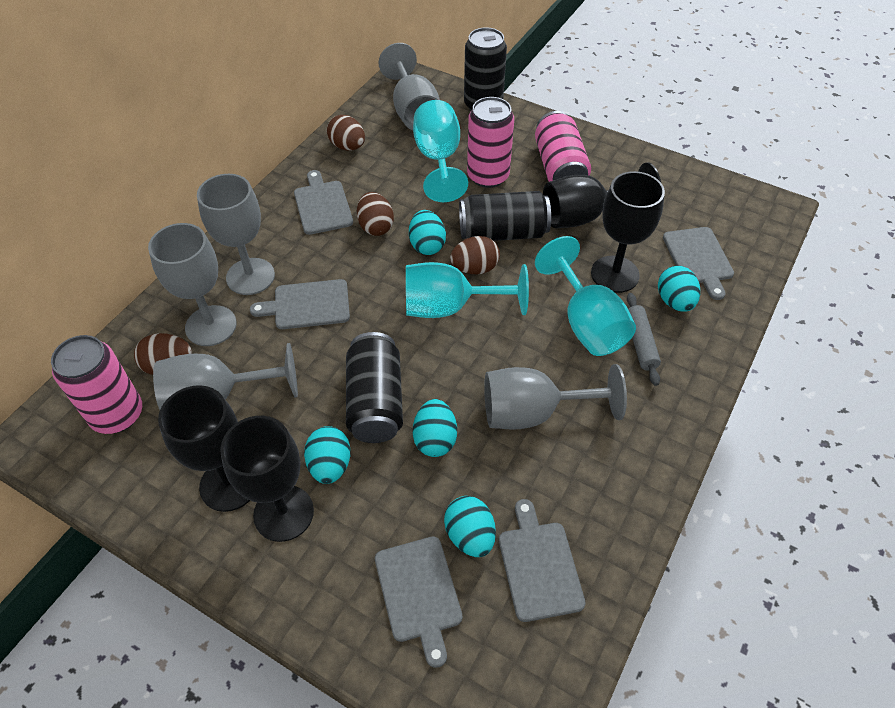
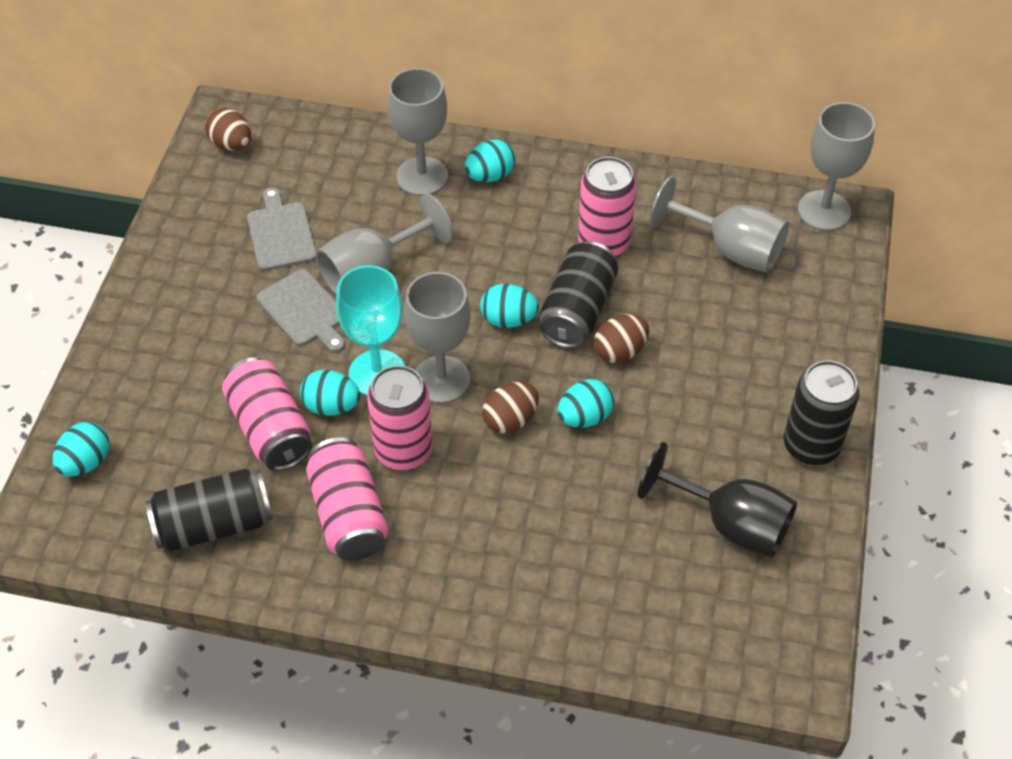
black goblet: 4 -> 1
brown egg: 4 -> 3
grey cutting board: 5 -> 2
grey rolling pin: 1 -> 0
pink can: 3 -> 4
turquoise goblet: 3 -> 1

